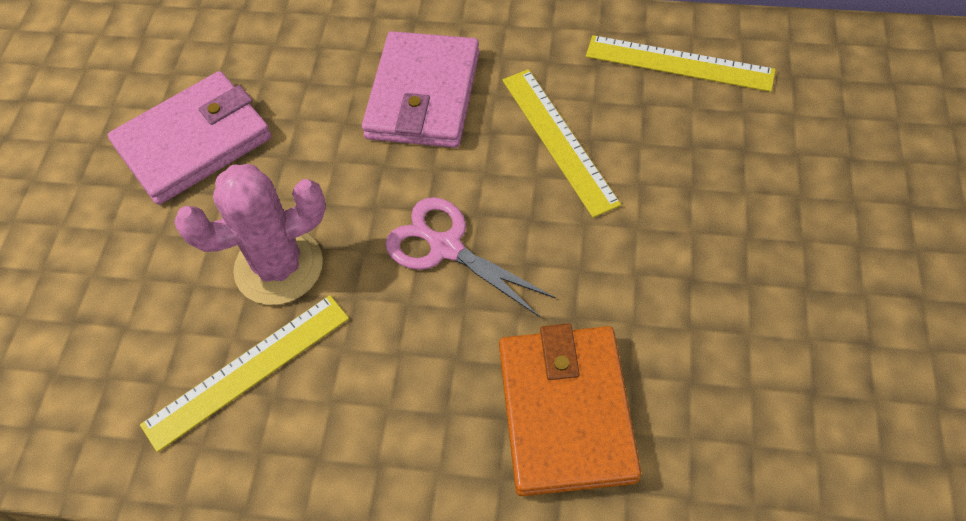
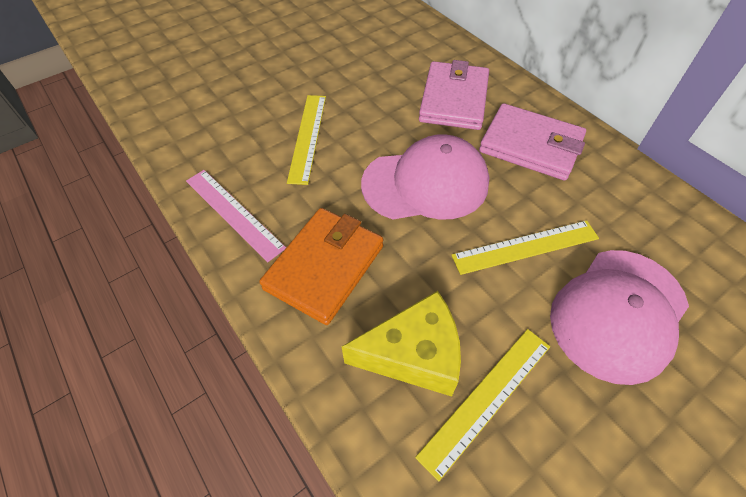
pink cactus: 1 -> 0
pink cap: 0 -> 2
pink ruler: 0 -> 1
pink scissors: 1 -> 0
yellow cheese: 0 -> 1

